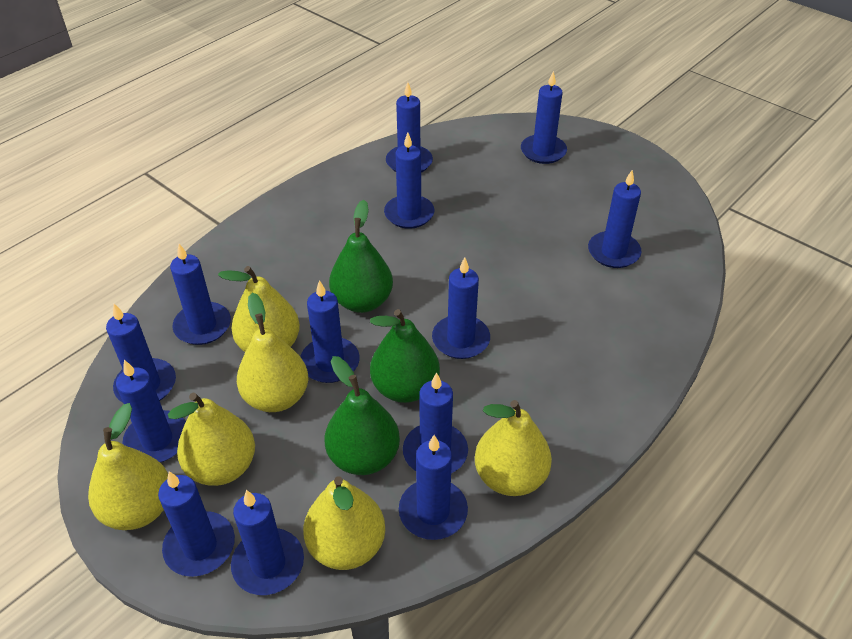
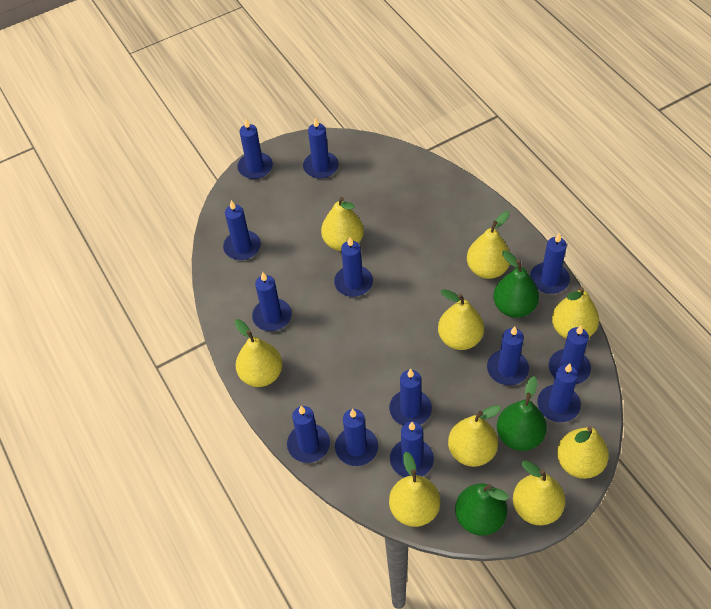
yellow pear: 6 -> 9

